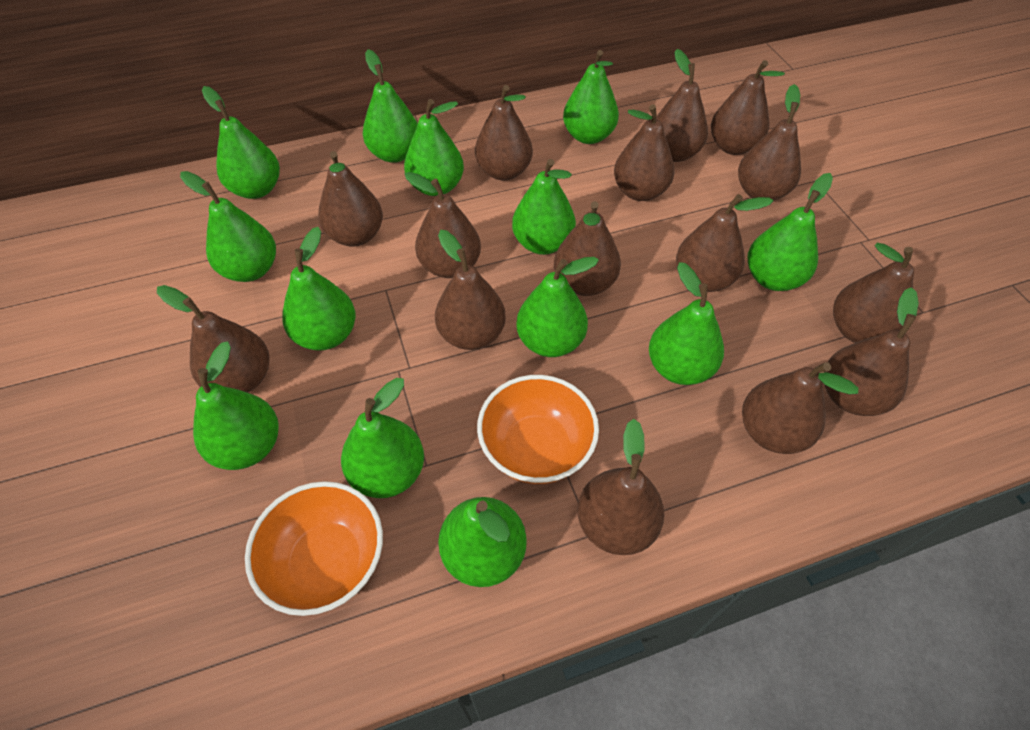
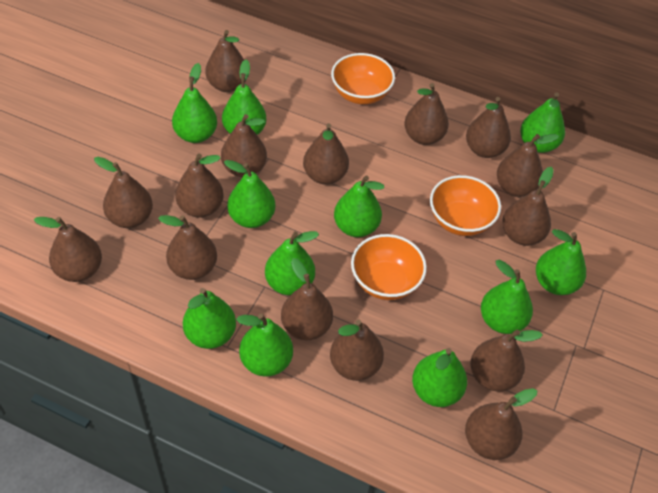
green pear: 13 -> 11
orange bowl: 2 -> 3

